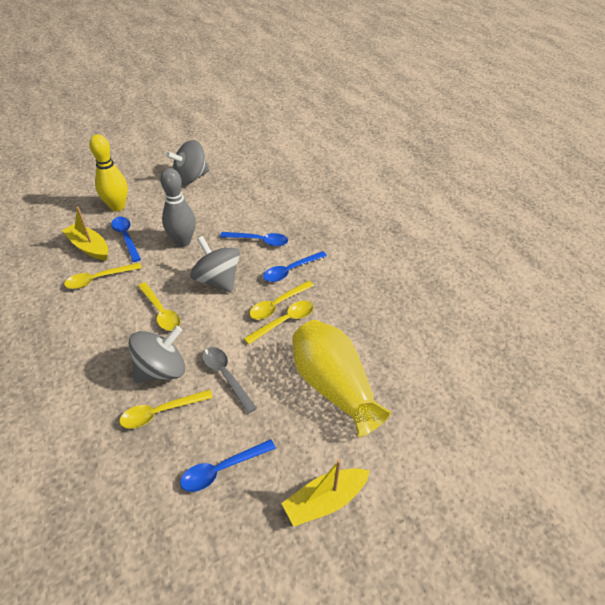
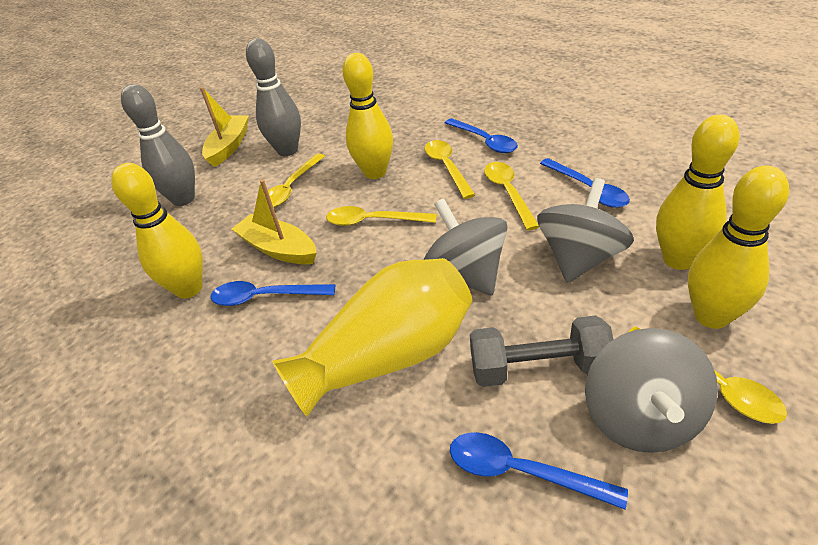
grey bowling pin: 1 -> 2
grey dumbbell: 0 -> 1
grey spoon: 1 -> 0
yellow bowling pin: 1 -> 4

